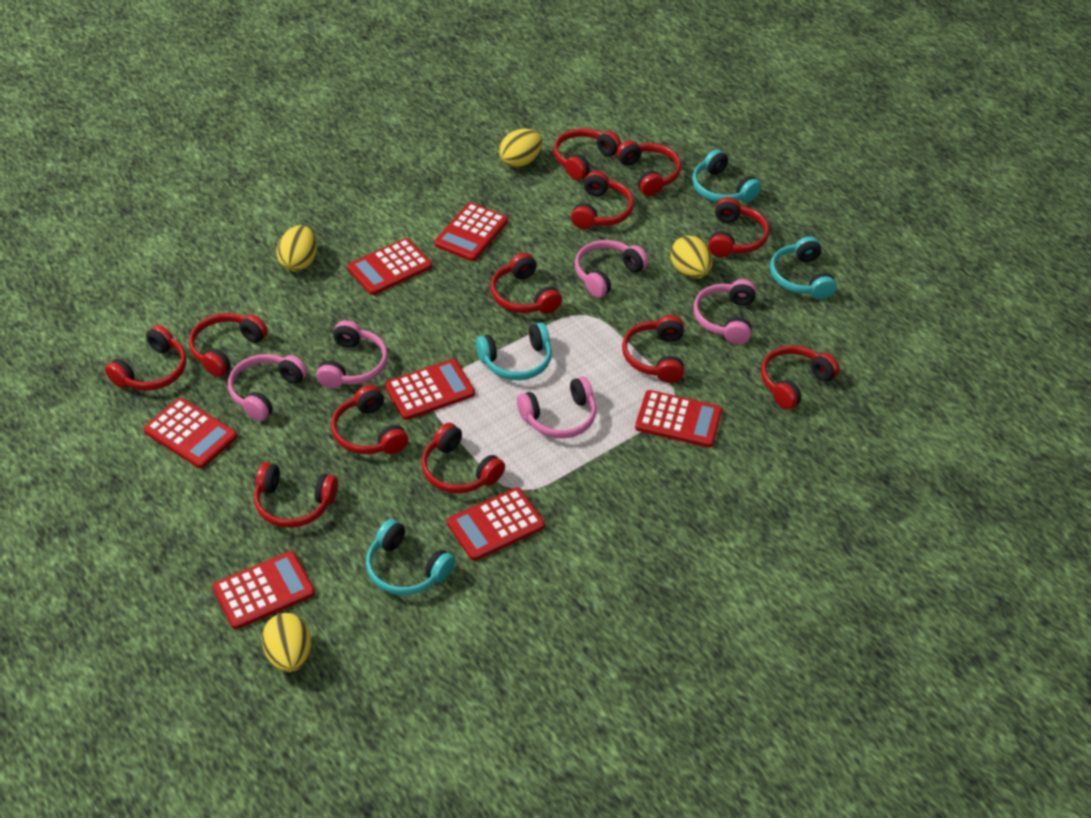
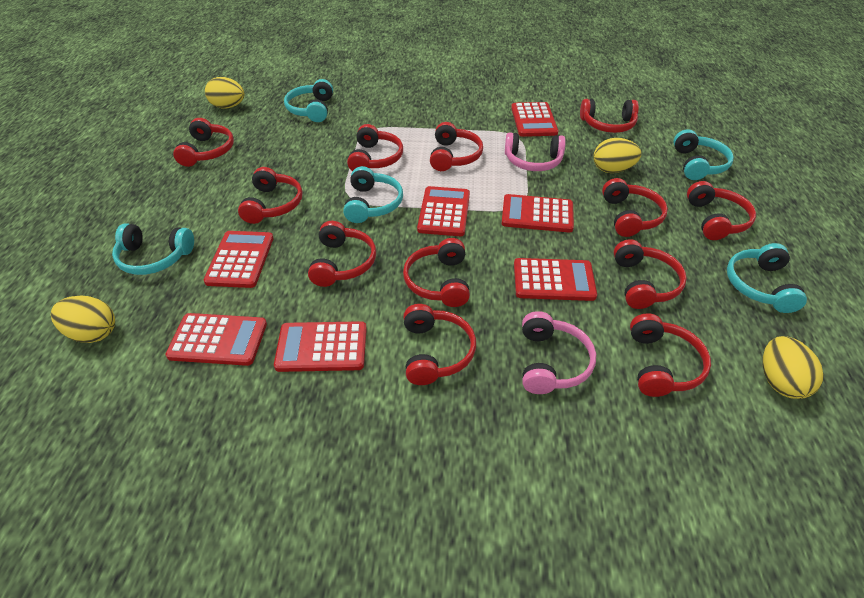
pink headphones: 5 -> 2
turquoise headphones: 4 -> 5

